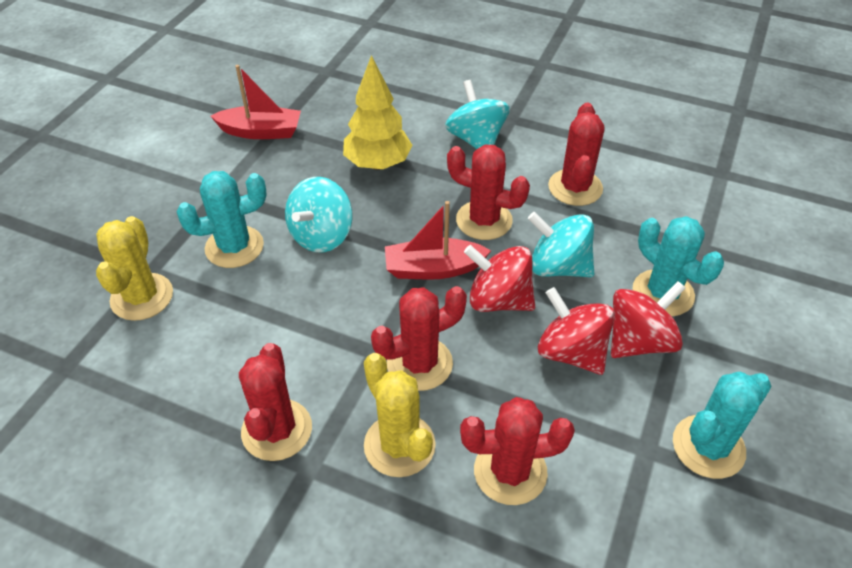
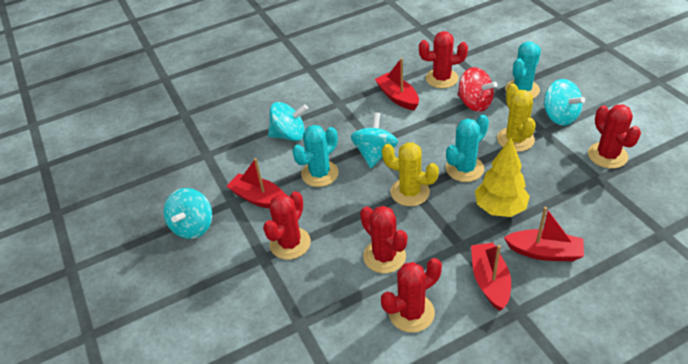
red boat: 2 -> 4
red spinning top: 3 -> 1
turquoise spinning top: 3 -> 4

